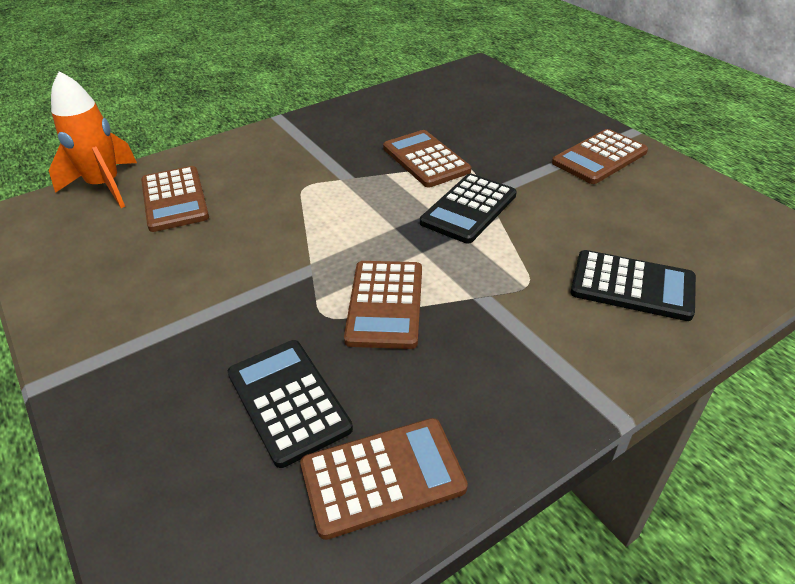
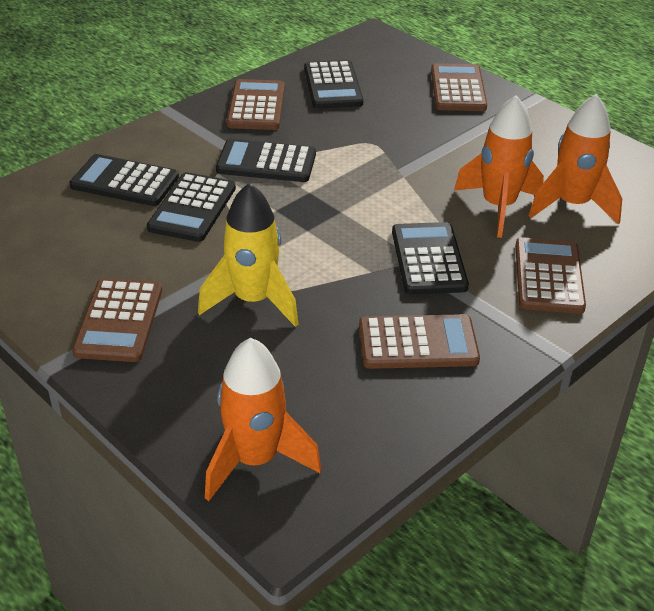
black calculator: 3 -> 5
orange rocket: 1 -> 3
yellow rocket: 0 -> 1

